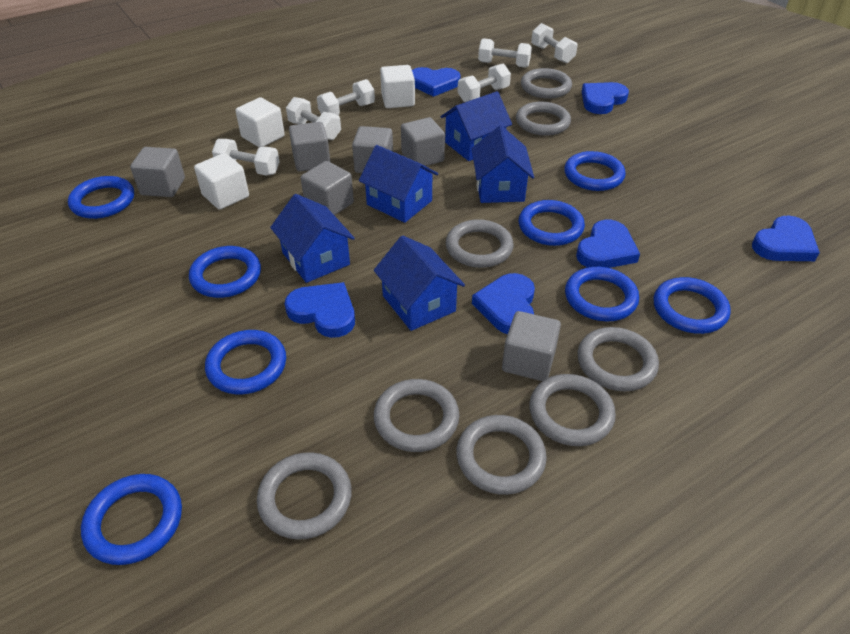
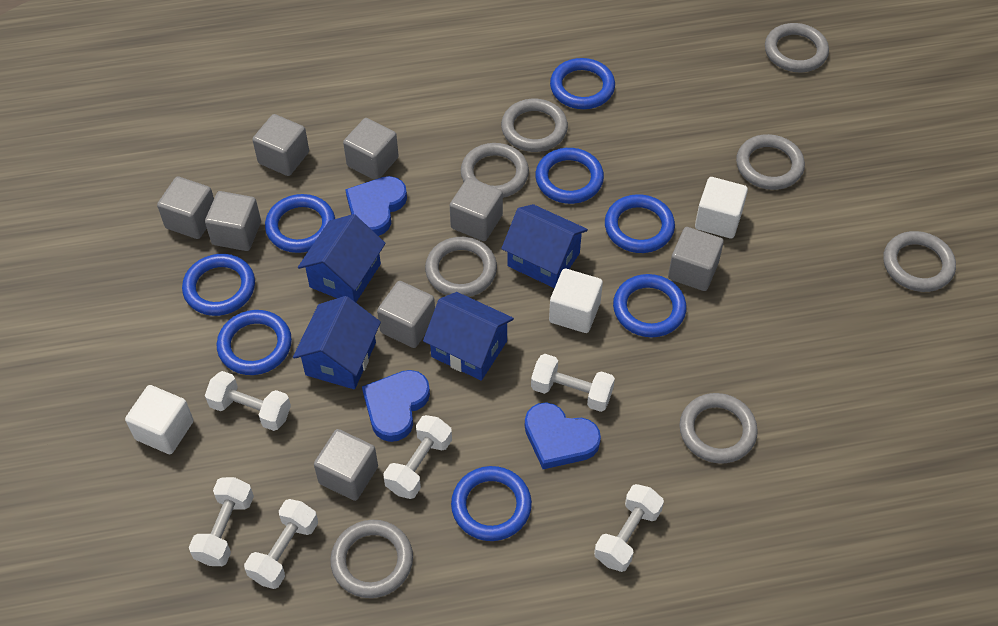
blue heart: 6 -> 3
blue house: 5 -> 4
grey cube: 6 -> 8

